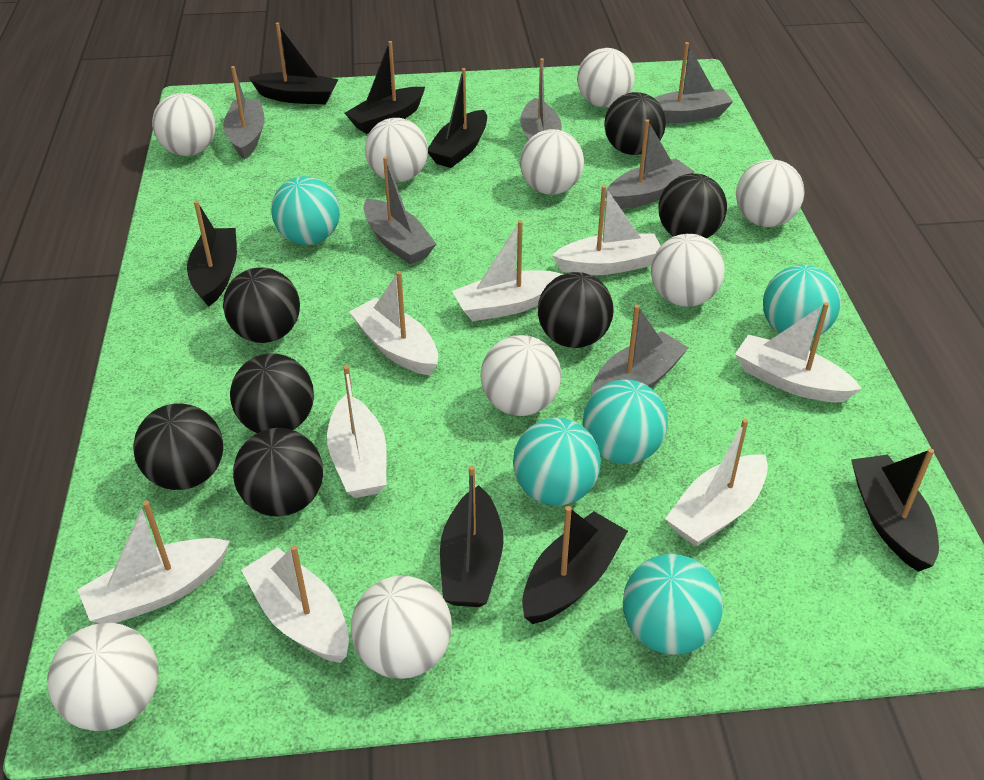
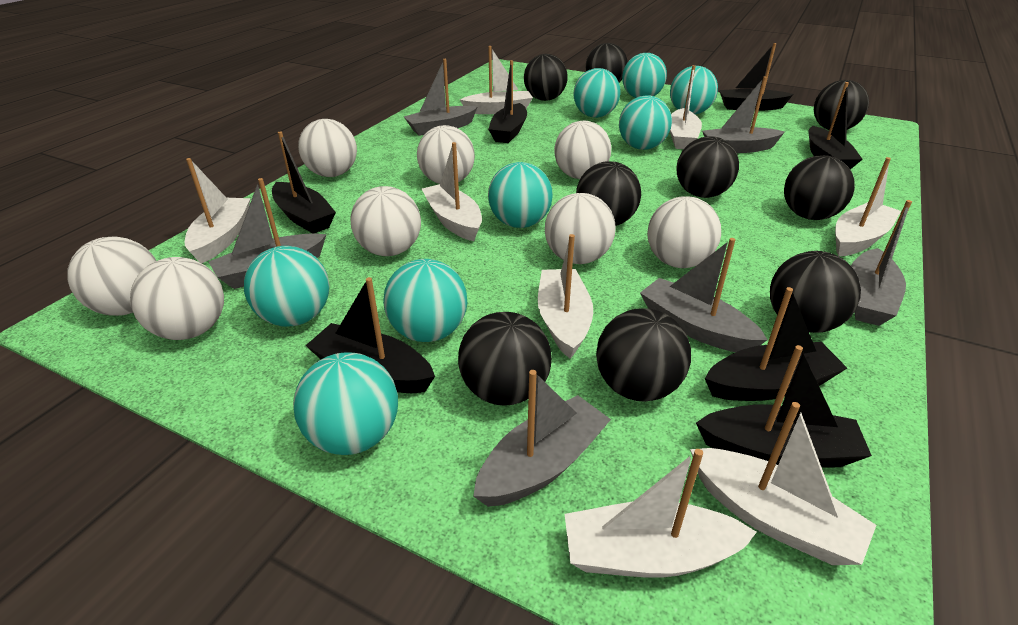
black ball: 7 -> 9
turquoise ball: 5 -> 8
white ball: 9 -> 8

